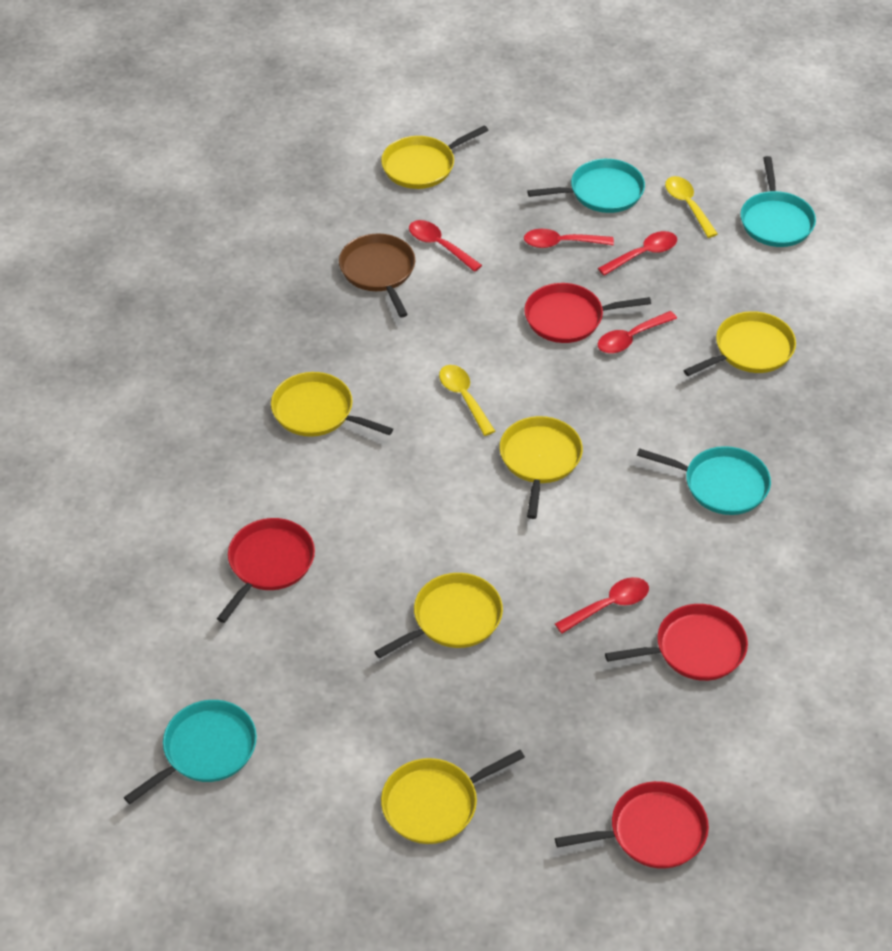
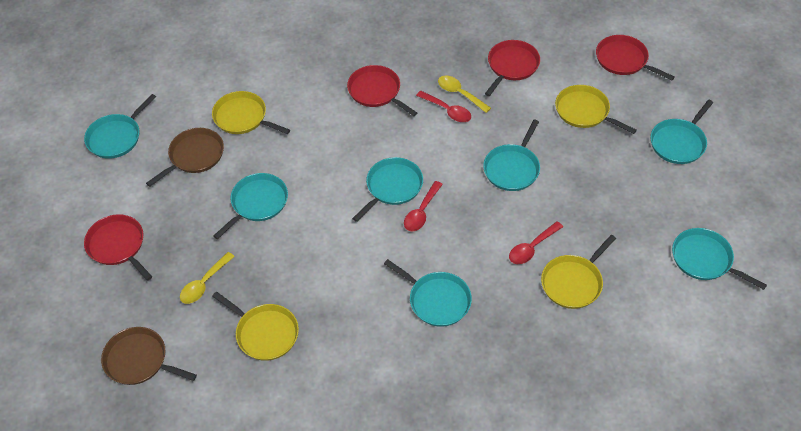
brown pan: 1 -> 2
red spoon: 5 -> 3
turquoise pan: 4 -> 7
yellow pan: 6 -> 4

